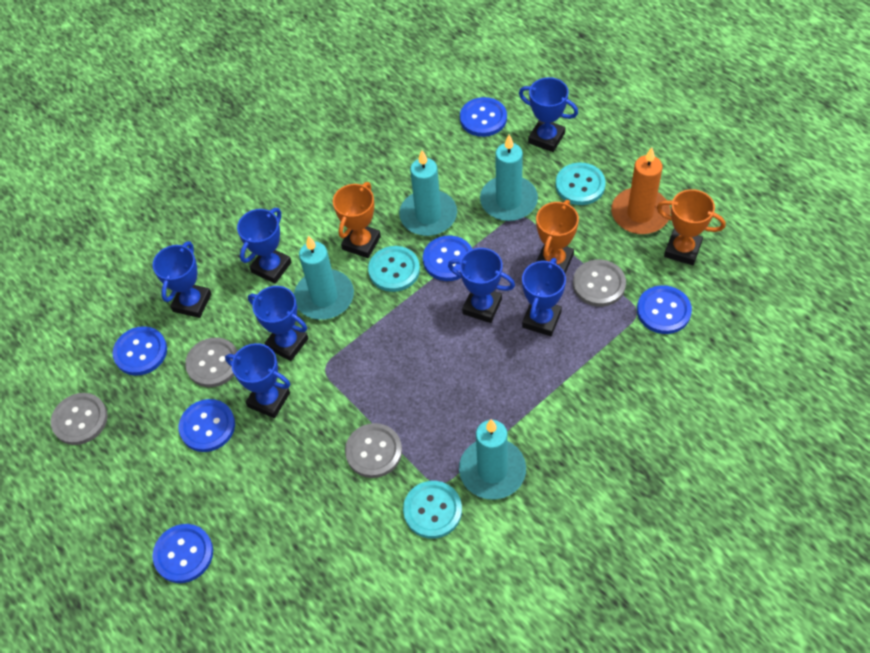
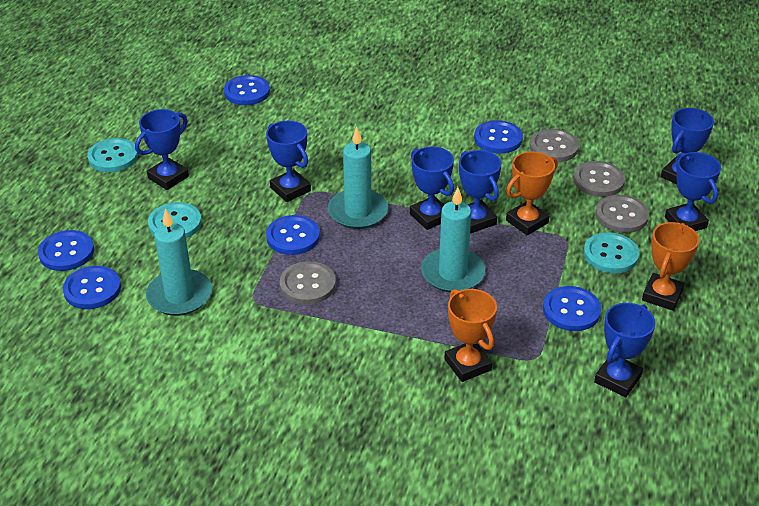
orange candle: 1 -> 0
turquoise candle: 4 -> 3

